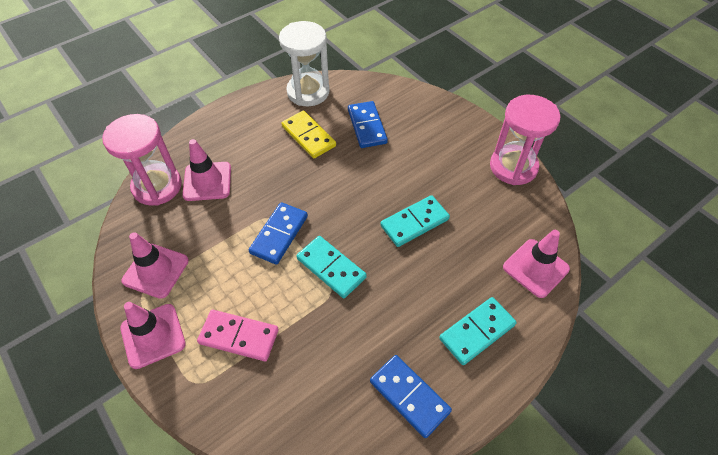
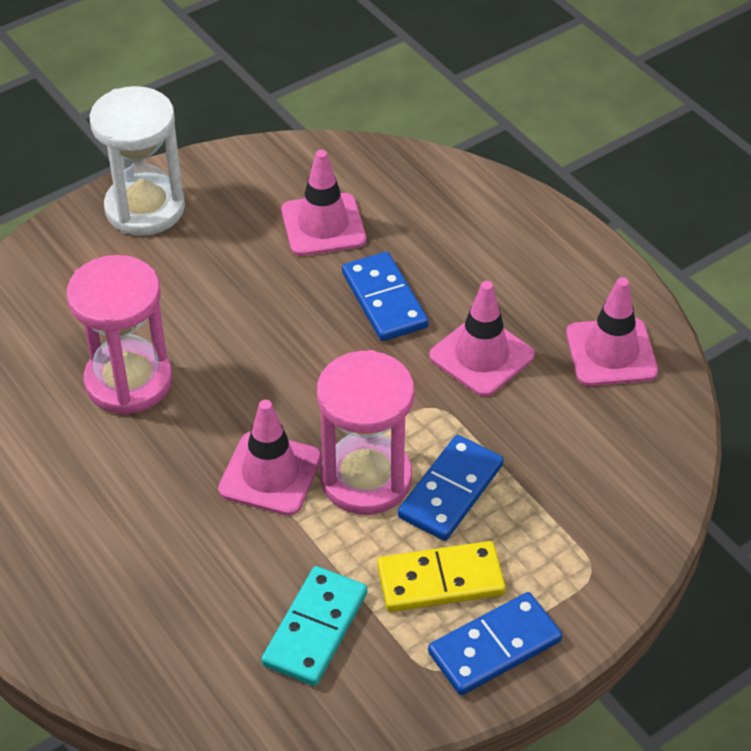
pink domino: 1 -> 0
turquoise domino: 3 -> 1

